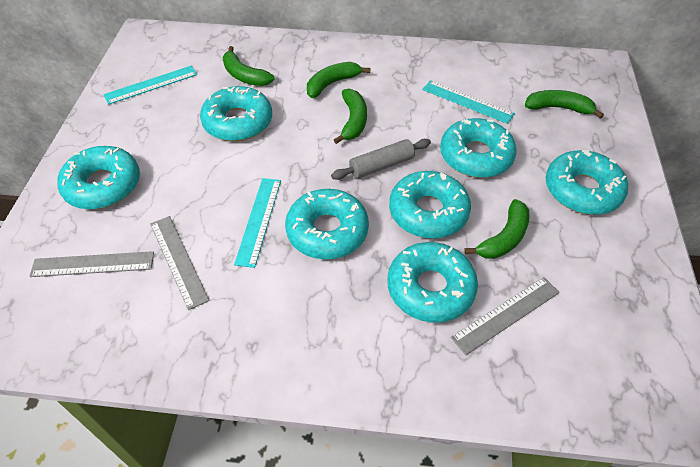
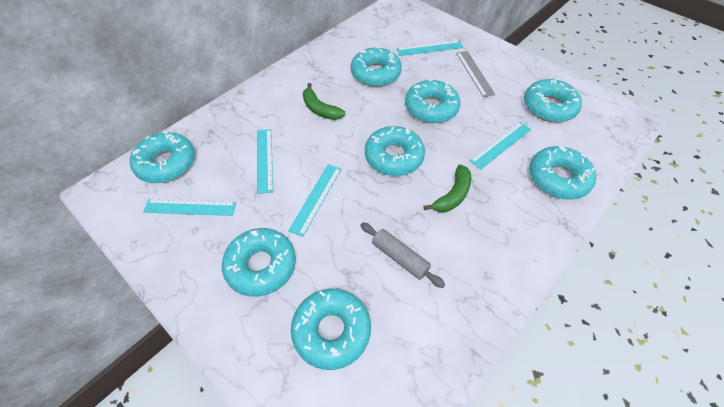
green banana: 5 -> 2
grey ruler: 3 -> 1
turquoise donut: 7 -> 8
turquoise ruler: 3 -> 5

